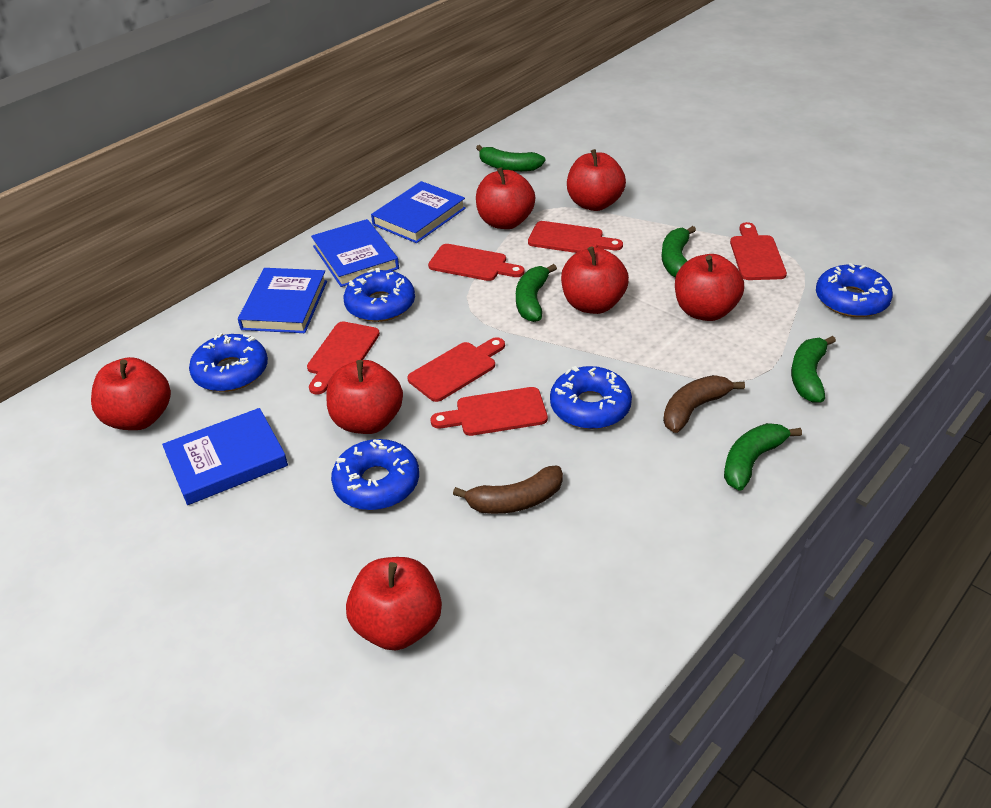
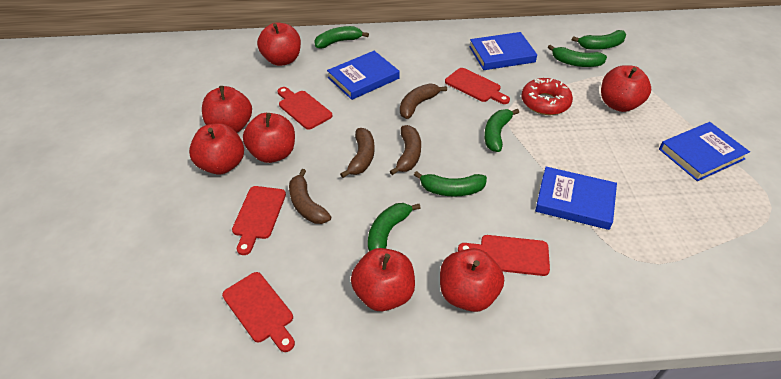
blue donut: 5 -> 0
brown banana: 2 -> 4
green banana: 5 -> 6
red cutting board: 6 -> 5
red donut: 0 -> 1

